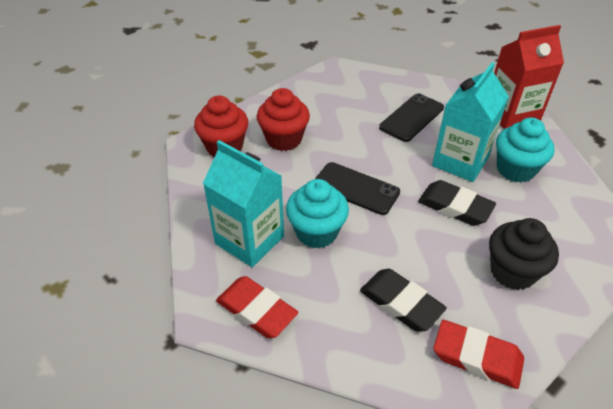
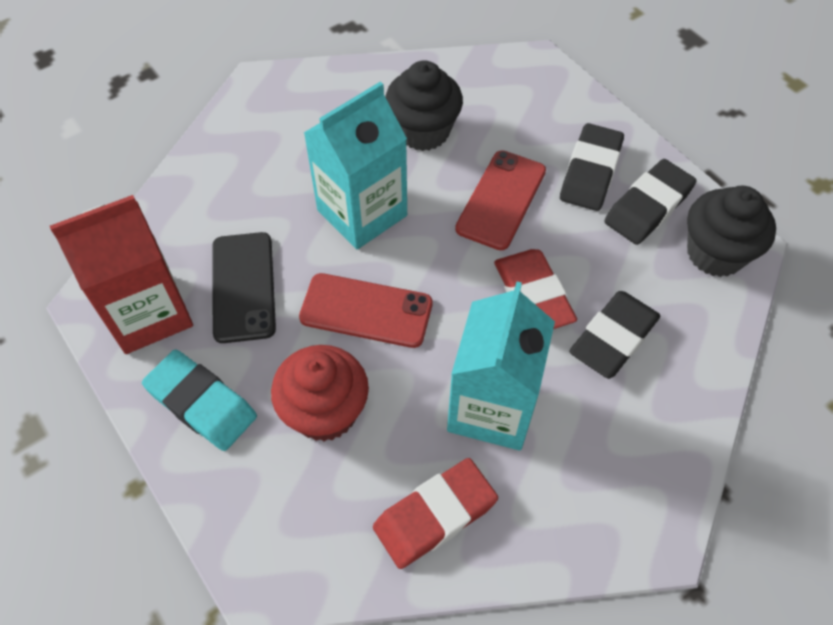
black cupcake: 1 -> 2
black eraser: 2 -> 3
black phone: 2 -> 1
red cupcake: 2 -> 1
red phone: 0 -> 2
turquoise cupcake: 2 -> 0
turquoise eraser: 0 -> 1

